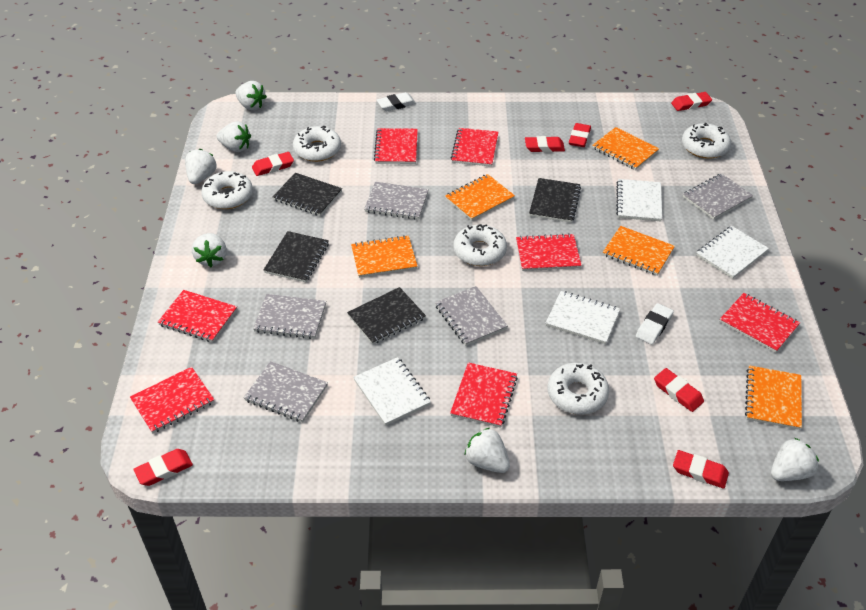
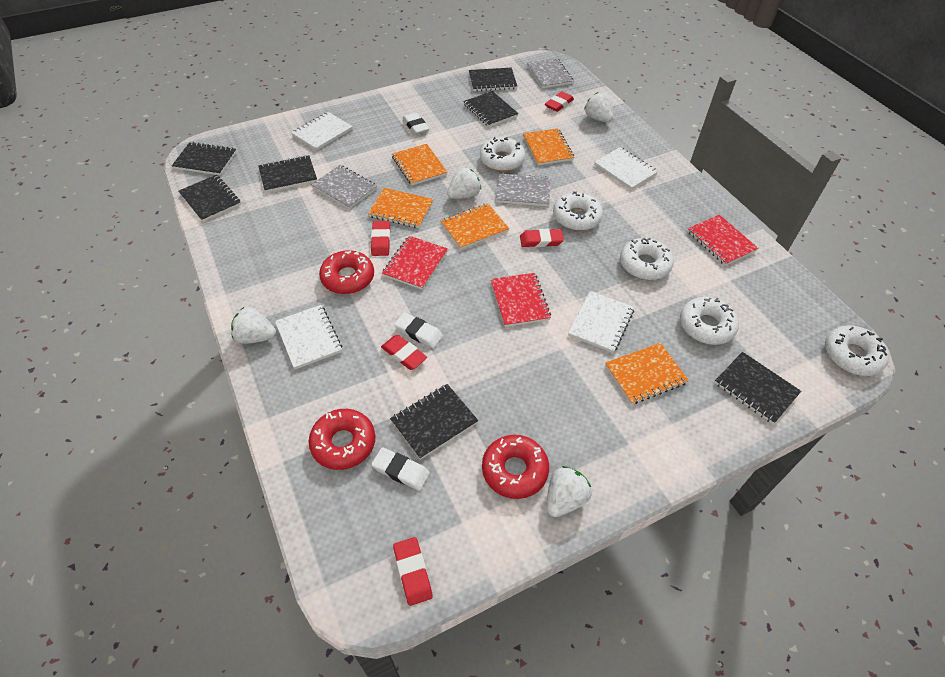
black notebook: 4 -> 7
grey notebook: 5 -> 3
red donut: 0 -> 3
red eraser: 7 -> 5
red notebook: 7 -> 3
white eraser: 2 -> 3
white strawberry: 6 -> 4

